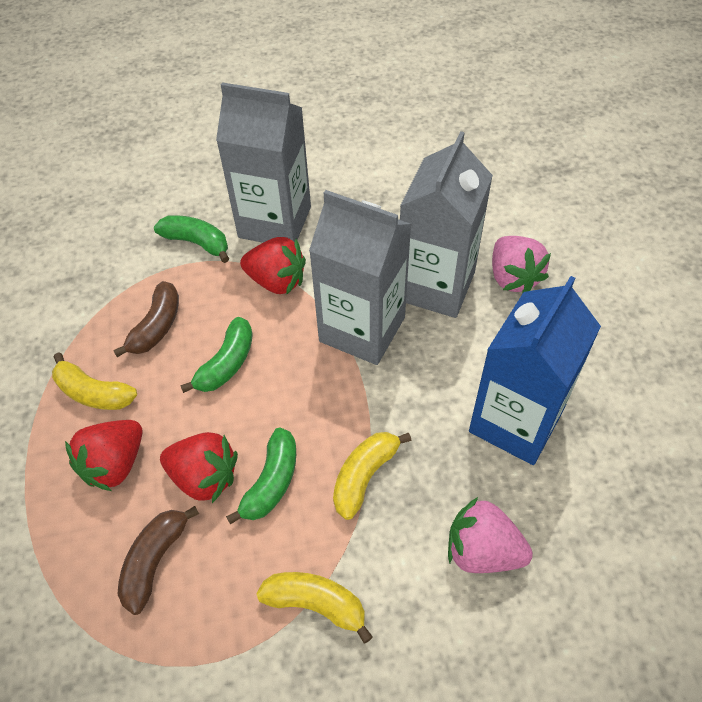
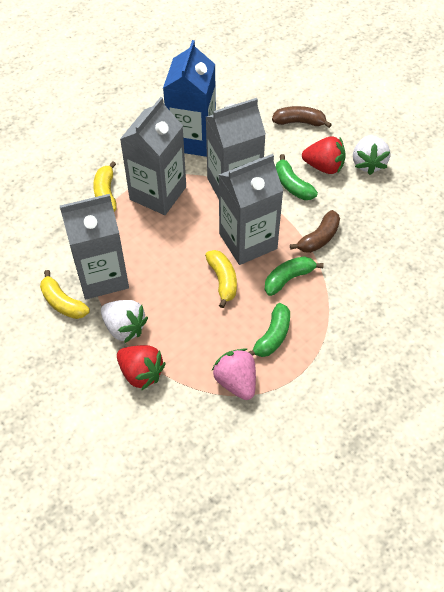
grey carton: 3 -> 4
pink strawberry: 2 -> 1
red strawberry: 3 -> 2
white strawberry: 0 -> 2

